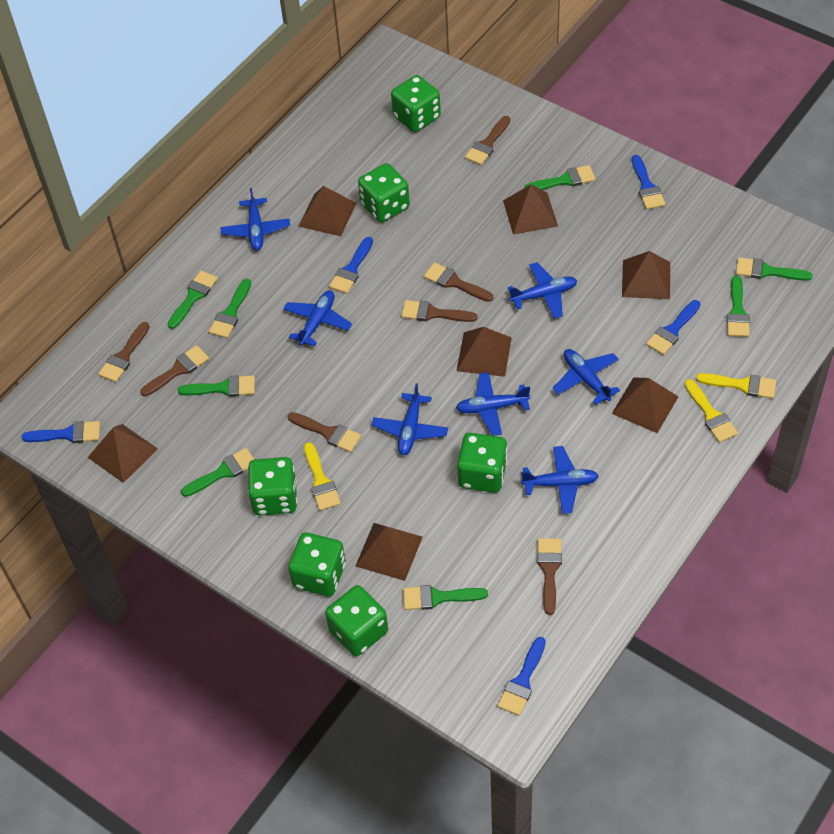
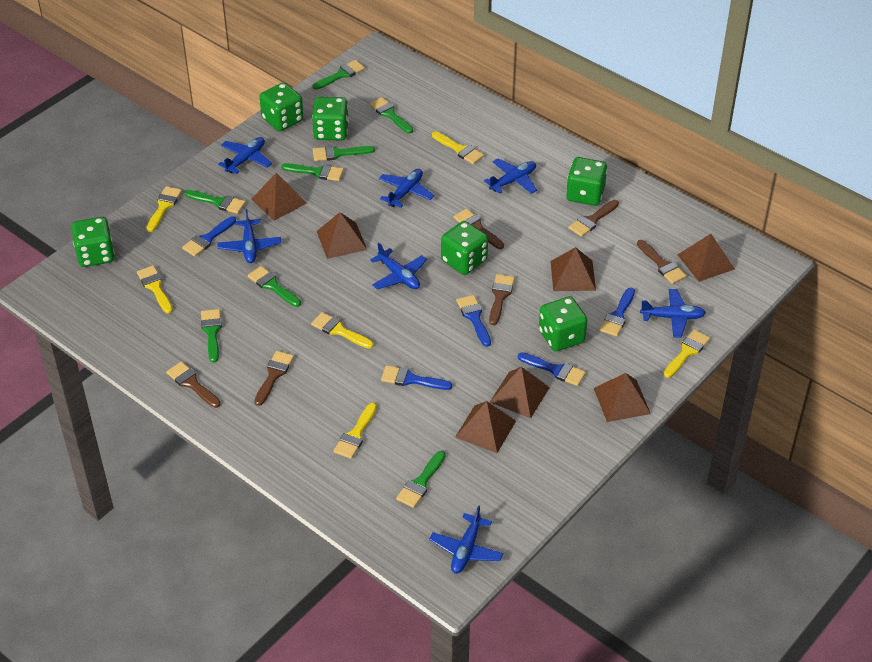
brown brush: 7 -> 6
yellow brush: 3 -> 6

